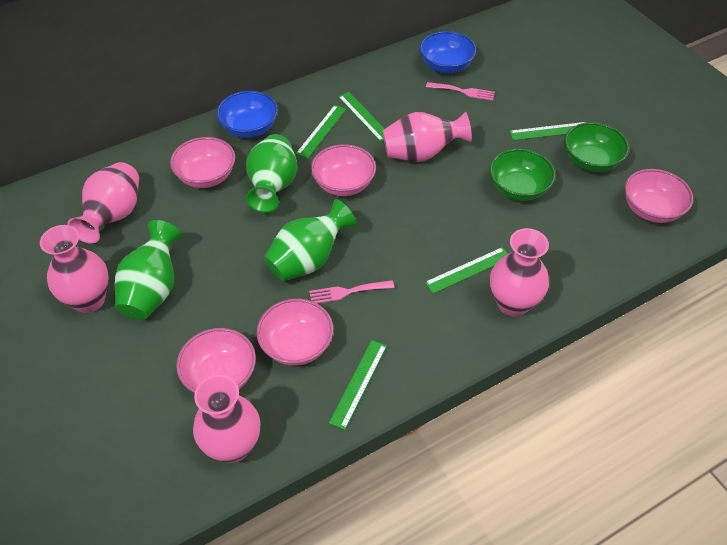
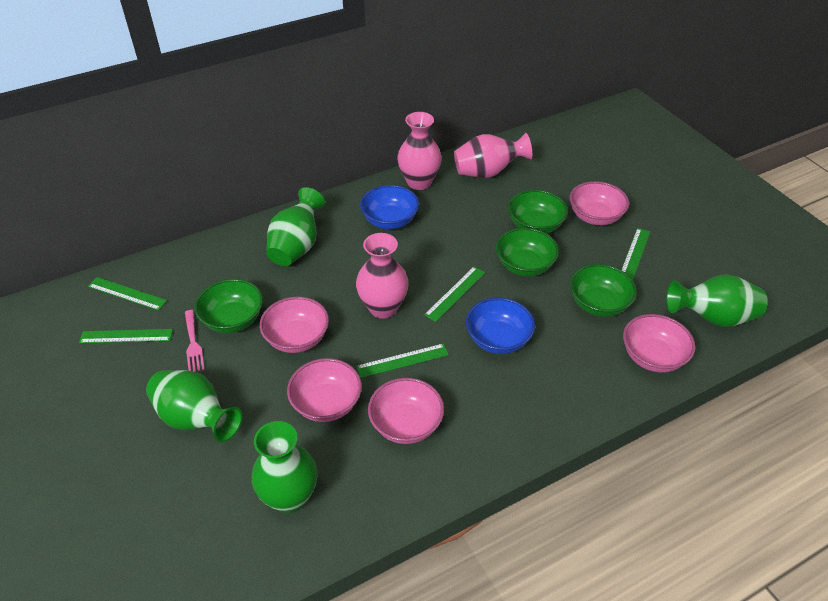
green bowl: 2 -> 4
green vase: 3 -> 4
pink fork: 2 -> 1
pink vase: 5 -> 3

